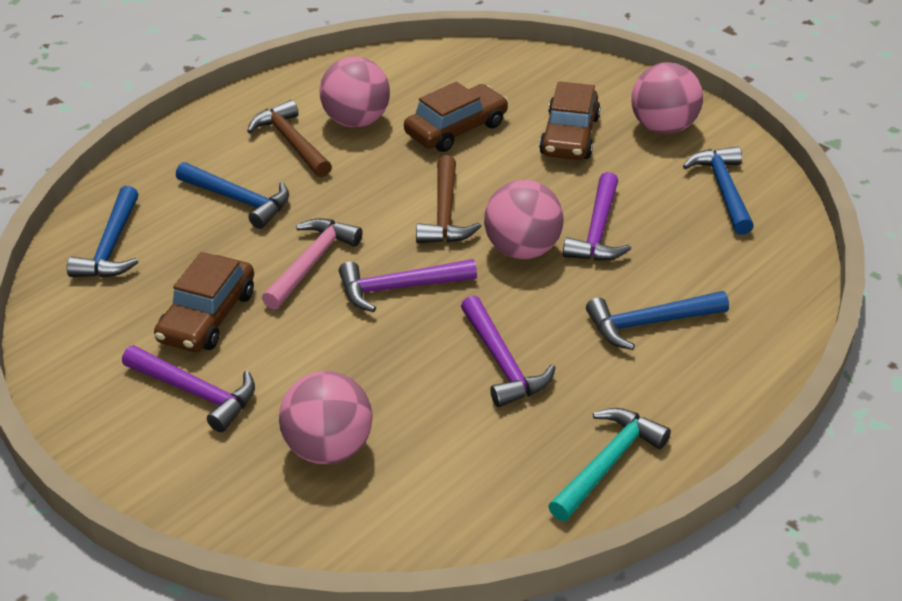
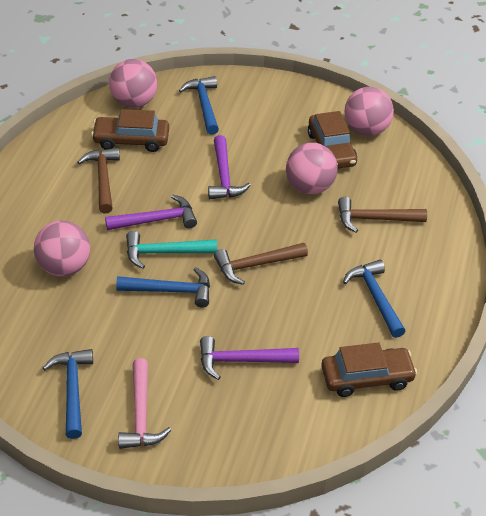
brown hammer: 2 -> 3
purple hammer: 4 -> 3

